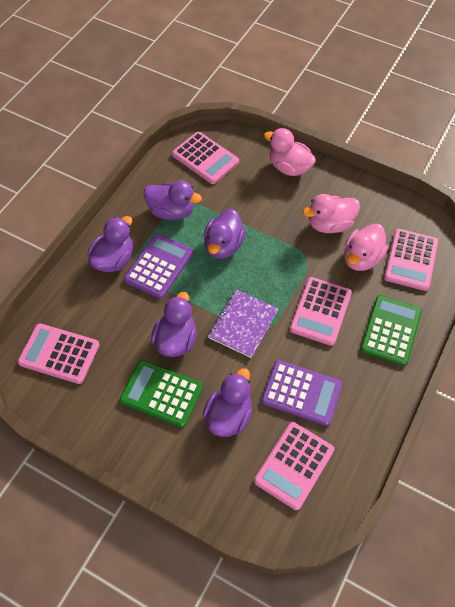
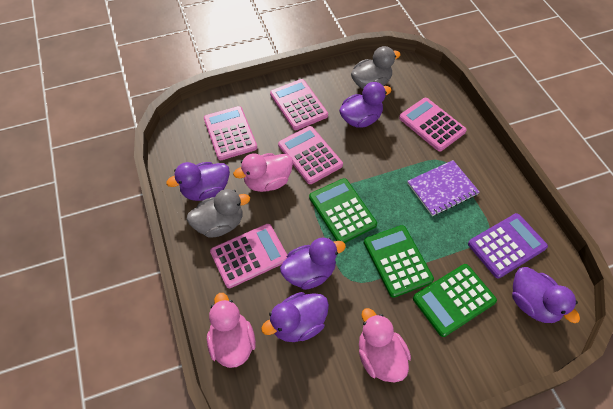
green calculator: 2 -> 3
grey duck: 0 -> 2
purple calculator: 2 -> 1

